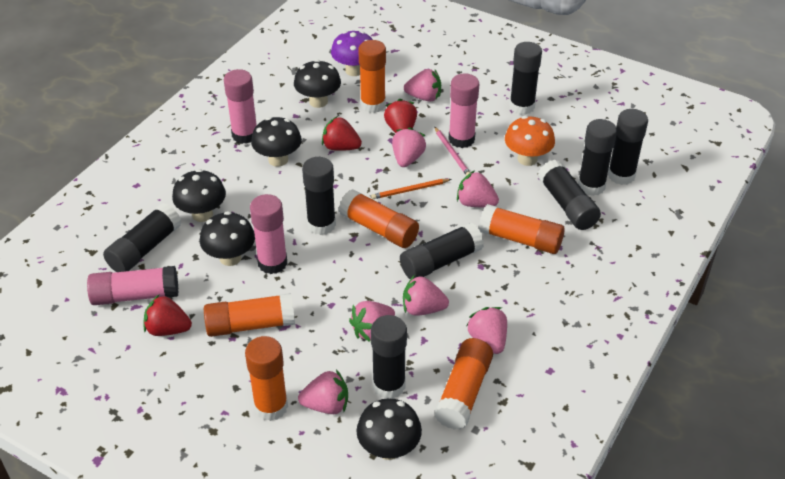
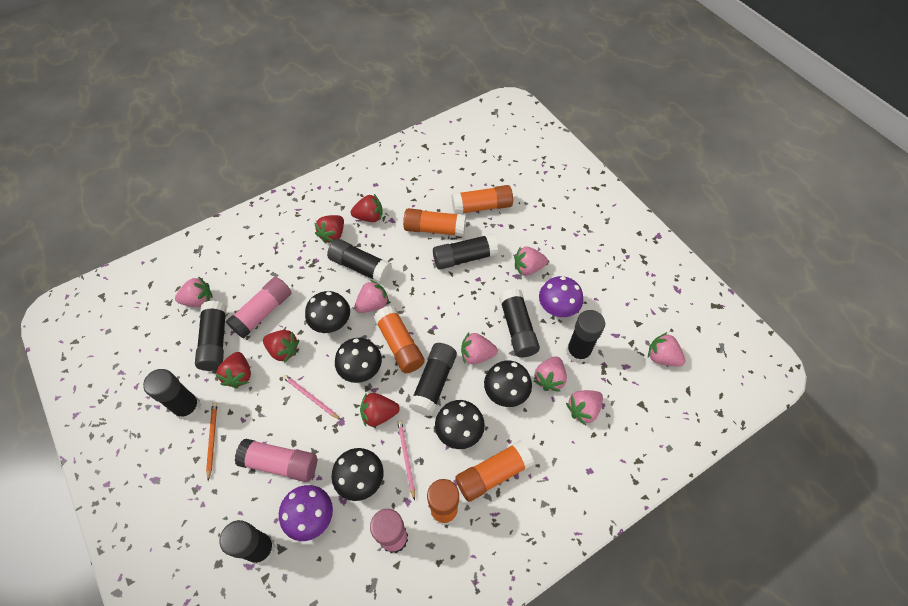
orange glue stick: 6 -> 5
orange mushroom: 1 -> 0
pink glue stick: 4 -> 3
pink pencil: 1 -> 2
purple mushroom: 1 -> 2
red strawberry: 3 -> 5

